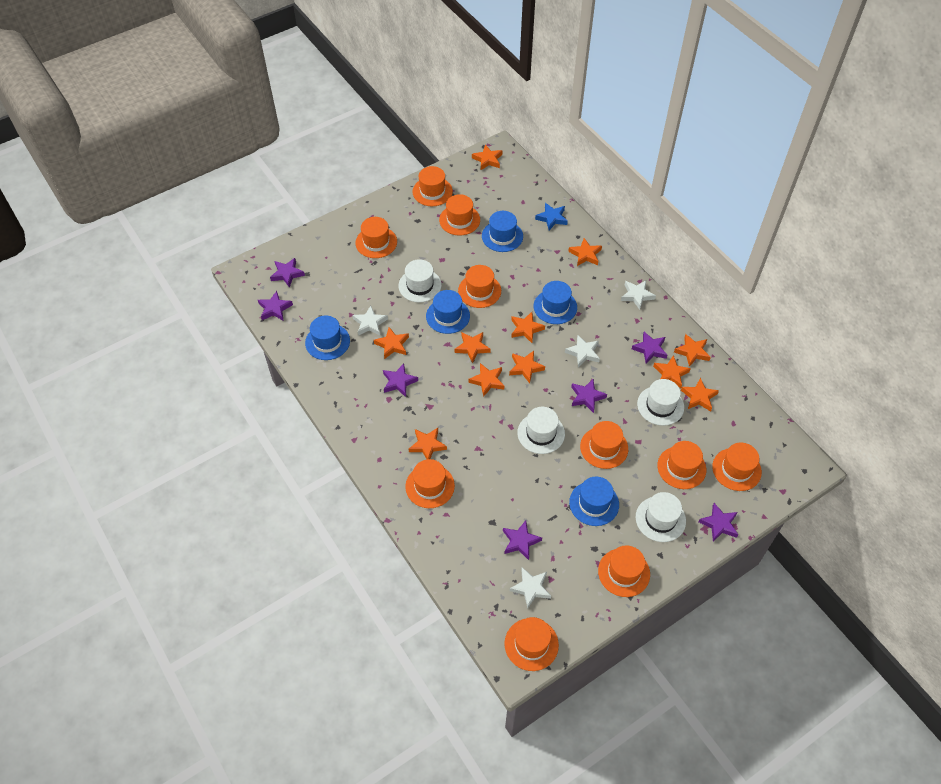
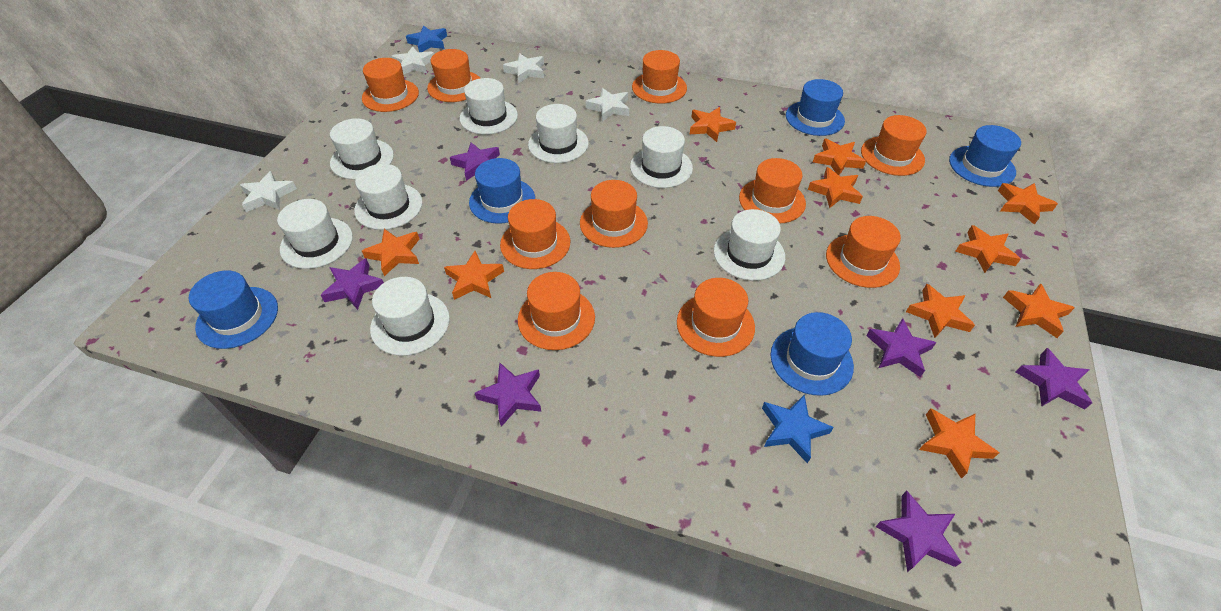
blue star: 1 -> 2
orange star: 11 -> 10
purple star: 7 -> 6
white hat: 4 -> 8

